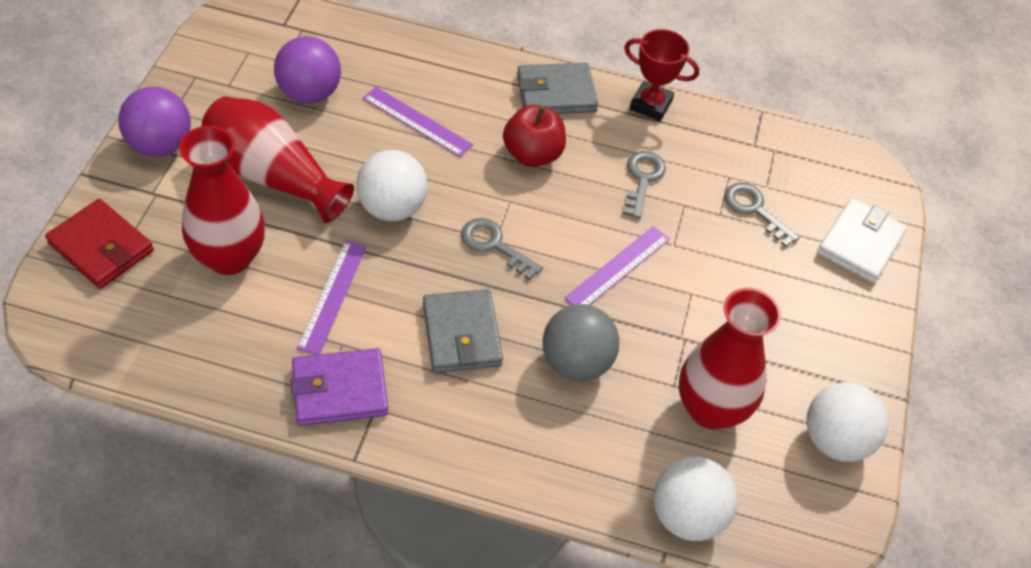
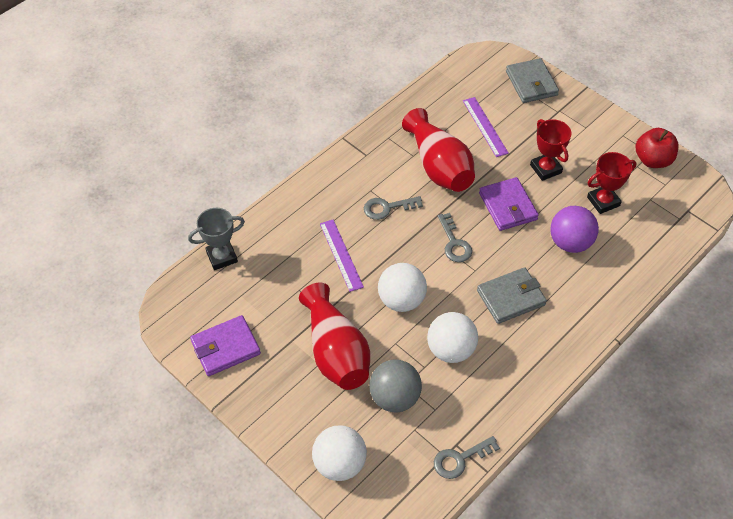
grey trophy: 0 -> 1
purple ball: 2 -> 1
purple ruler: 3 -> 2
purple wallet: 1 -> 2
red trophy: 1 -> 2
red vase: 3 -> 2
red wallet: 1 -> 0
white wallet: 1 -> 0

